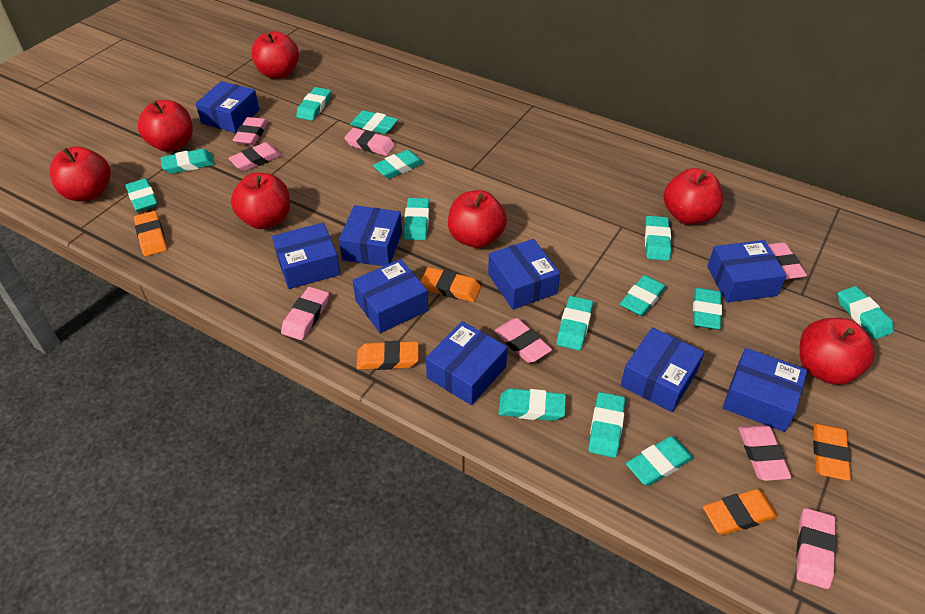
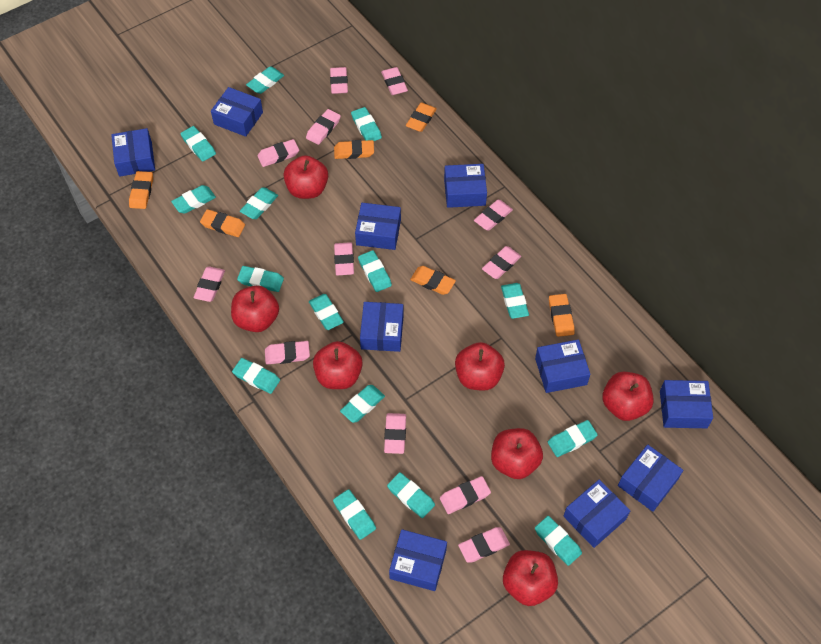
blue box: 9 -> 10
orange eraser: 5 -> 6
pink eraser: 8 -> 12
turquoise eraser: 14 -> 15

